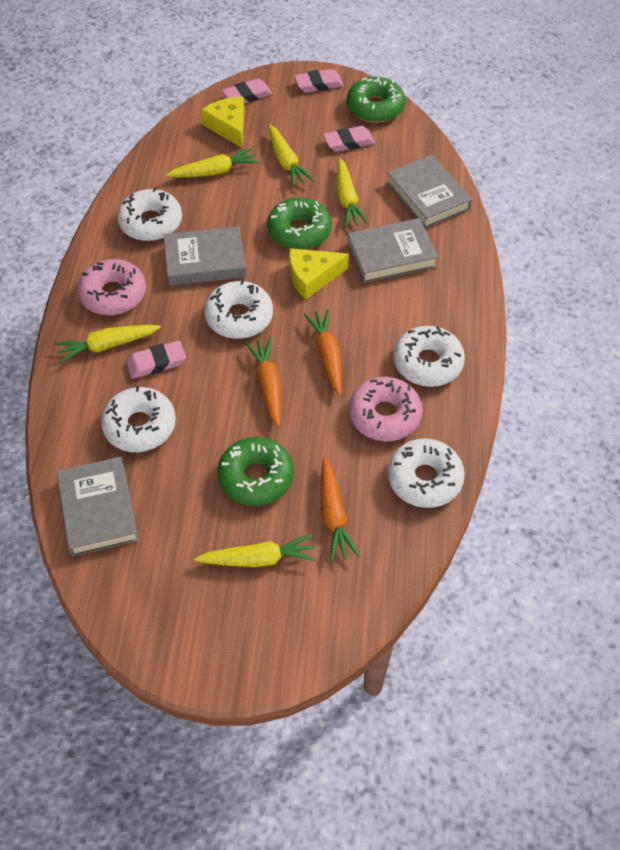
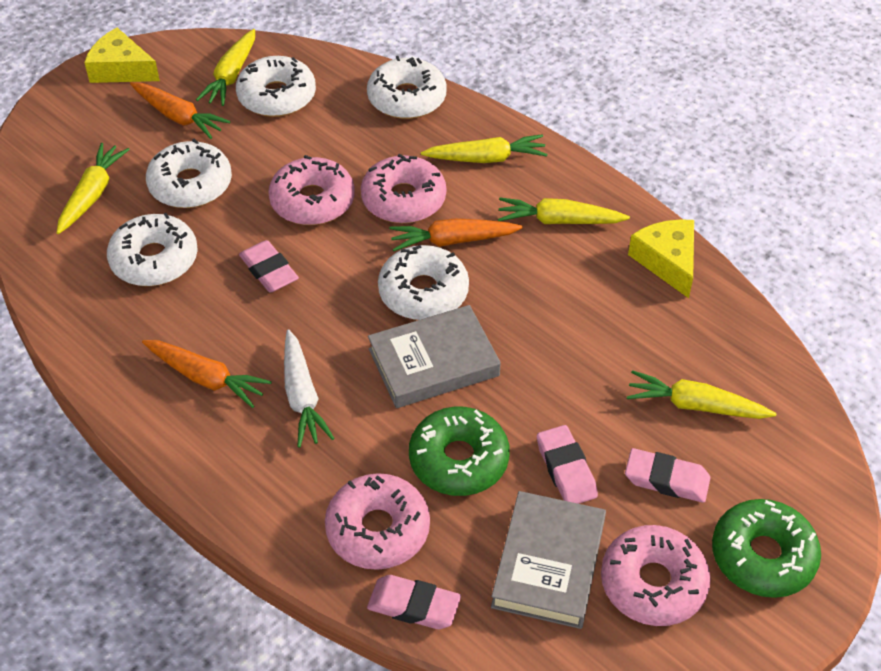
green donut: 3 -> 2
grey book: 4 -> 2
pink donut: 2 -> 4
white carrot: 0 -> 1

